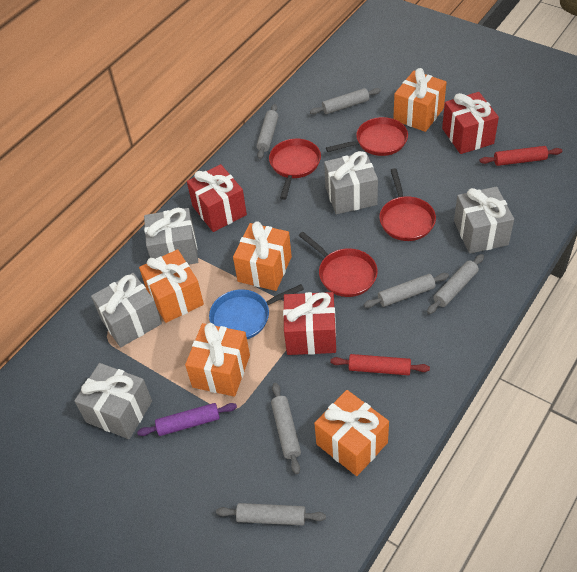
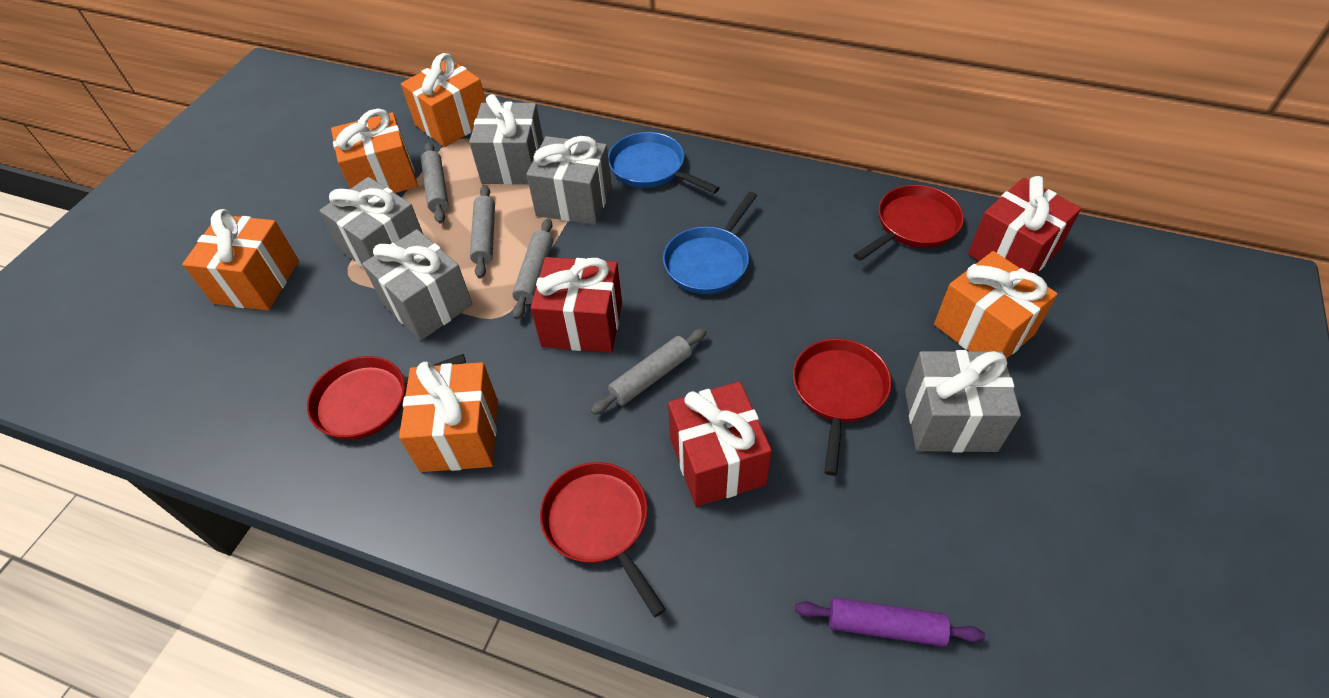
blue pan: 1 -> 2
grey rolling pin: 6 -> 4
red rolling pin: 2 -> 0

